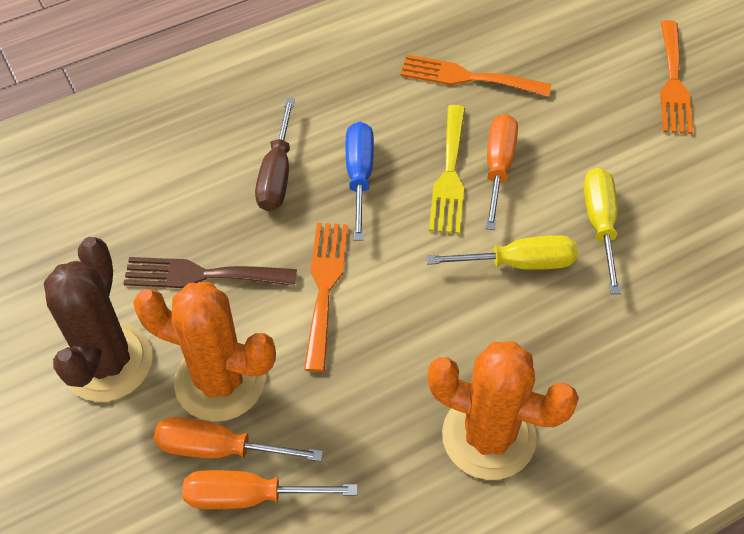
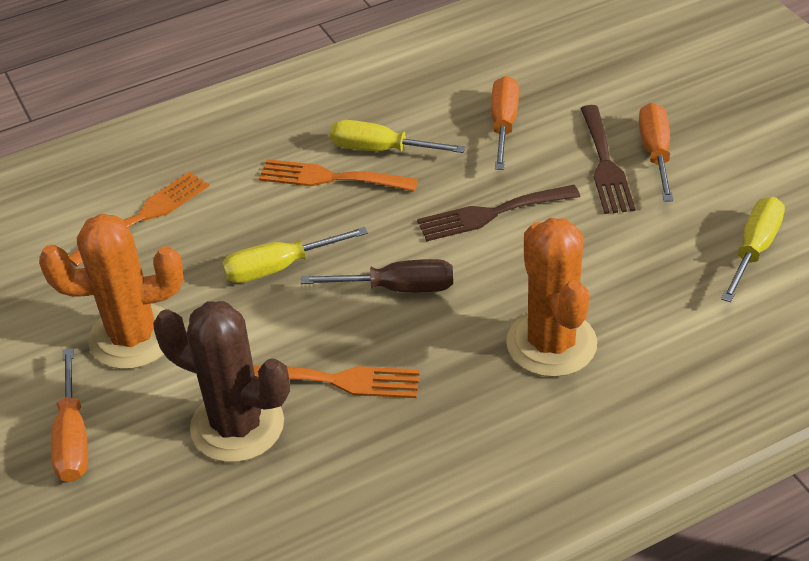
blue screwdriver: 1 -> 0
brown fork: 1 -> 2
yellow fork: 1 -> 0
yellow screwdriver: 2 -> 3

